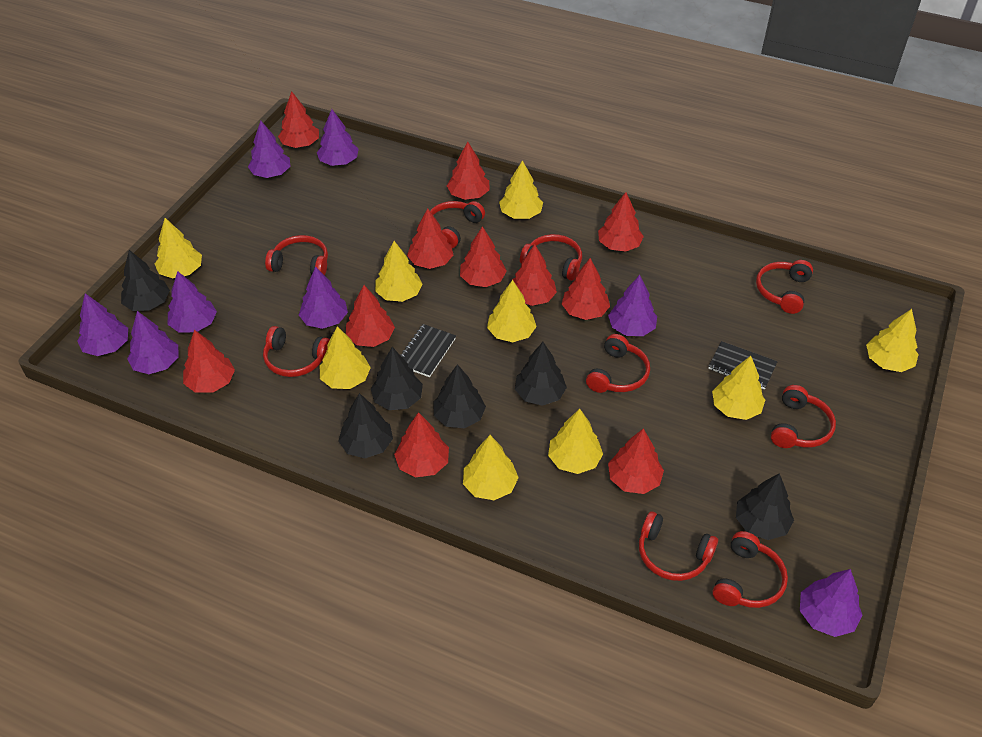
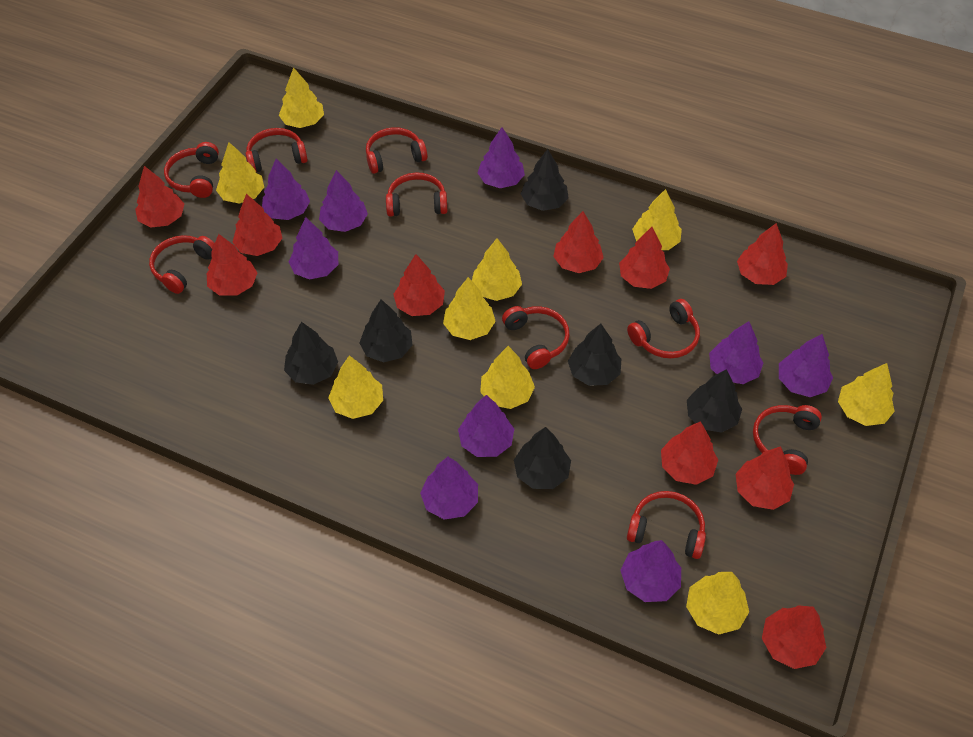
black notebook: 2 -> 0
purple tree: 8 -> 9
red tree: 11 -> 10

